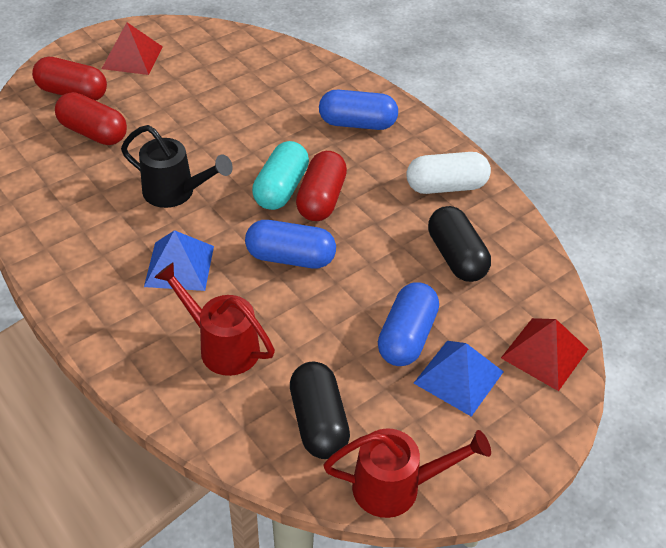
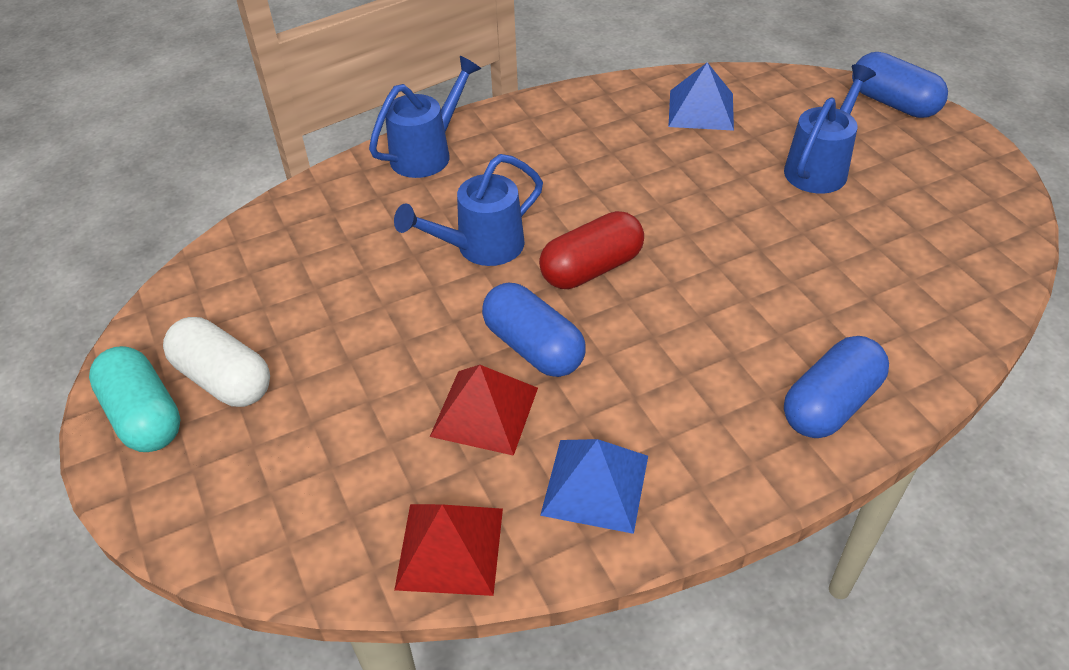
black capsule: 2 -> 0
black watering can: 1 -> 0
blue watering can: 0 -> 3
red capsule: 3 -> 1
red watering can: 2 -> 0

